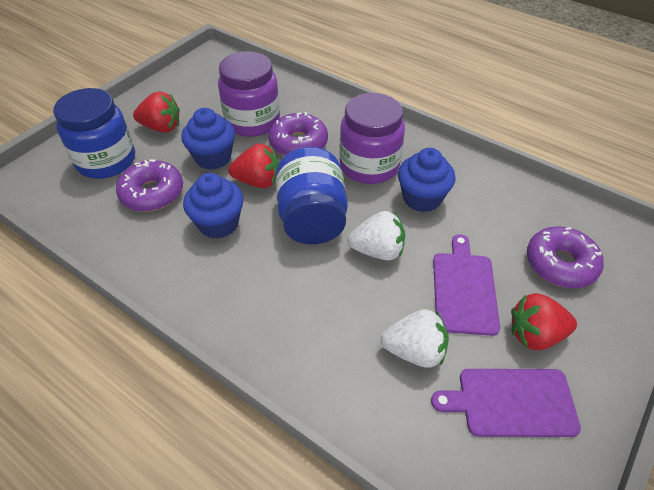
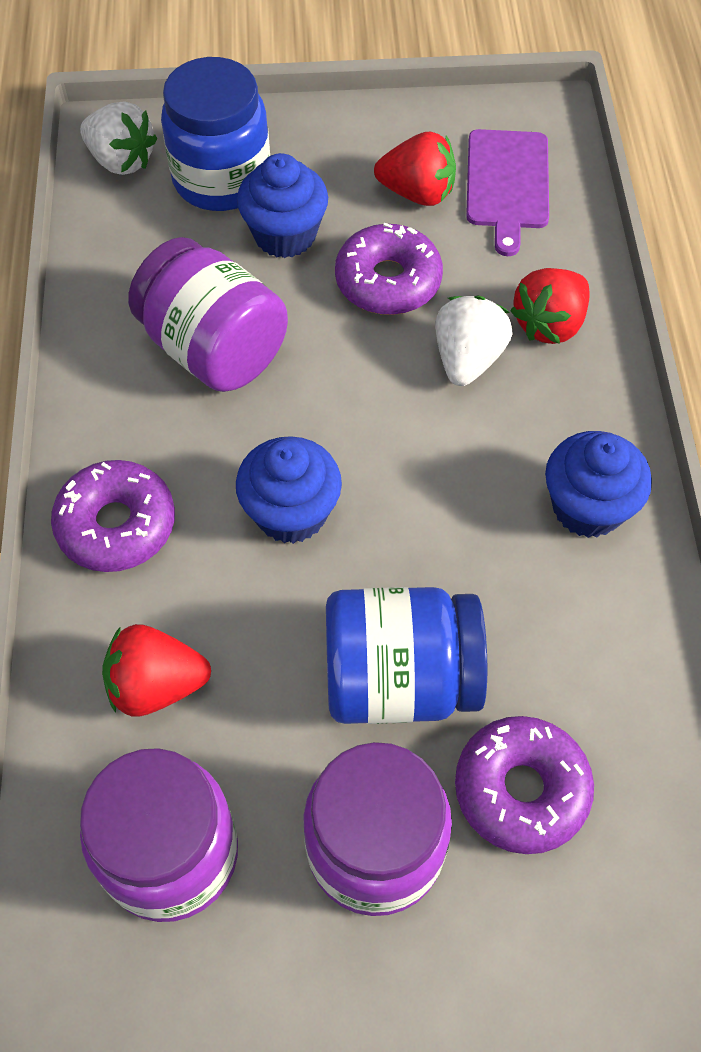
purple cutting board: 2 -> 1
purple jar: 2 -> 3

